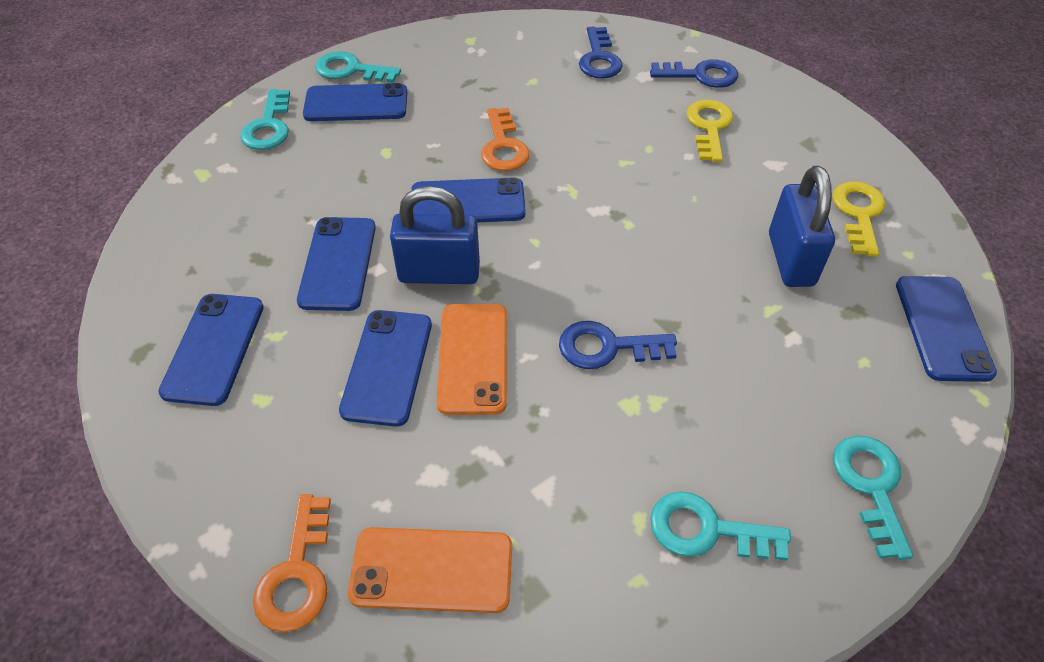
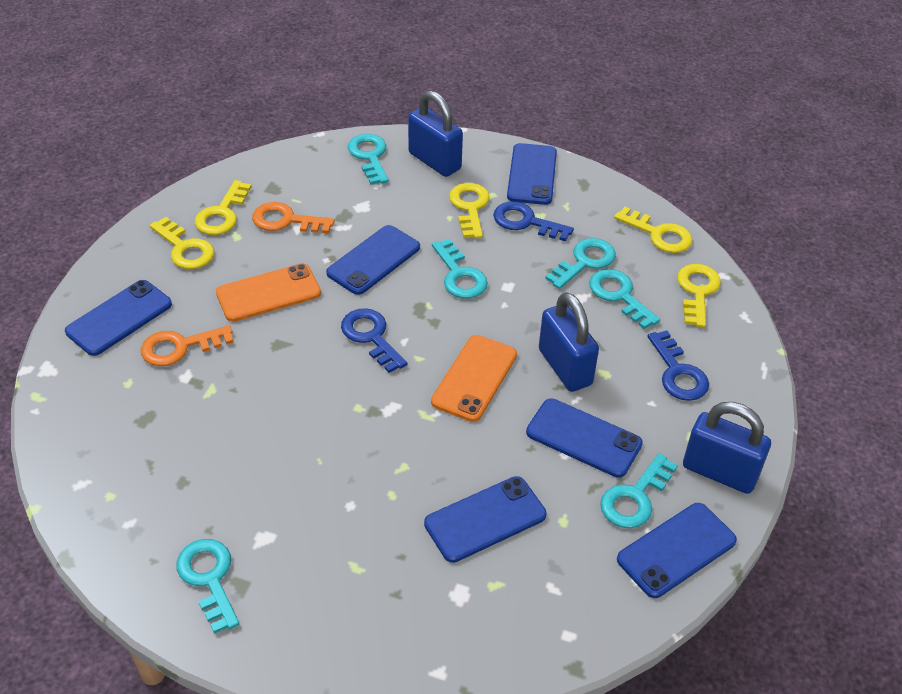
blue padlock: 2 -> 3
turquoise key: 4 -> 6
yellow key: 2 -> 5

